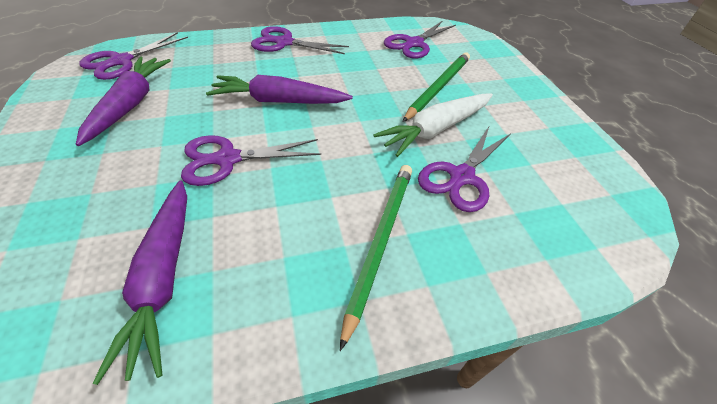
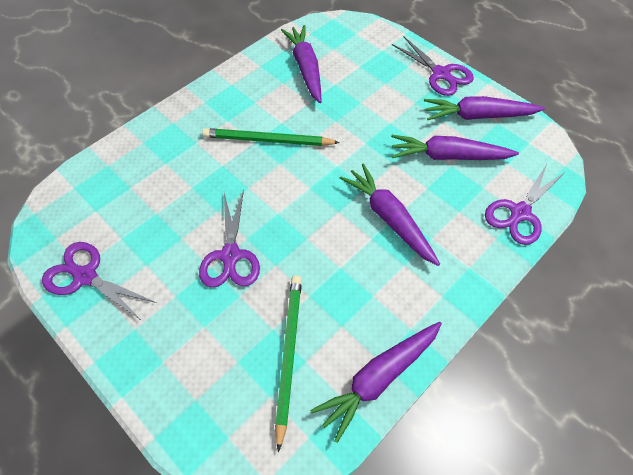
purple carrot: 3 -> 5
purple scissors: 5 -> 4
white carrot: 1 -> 0

